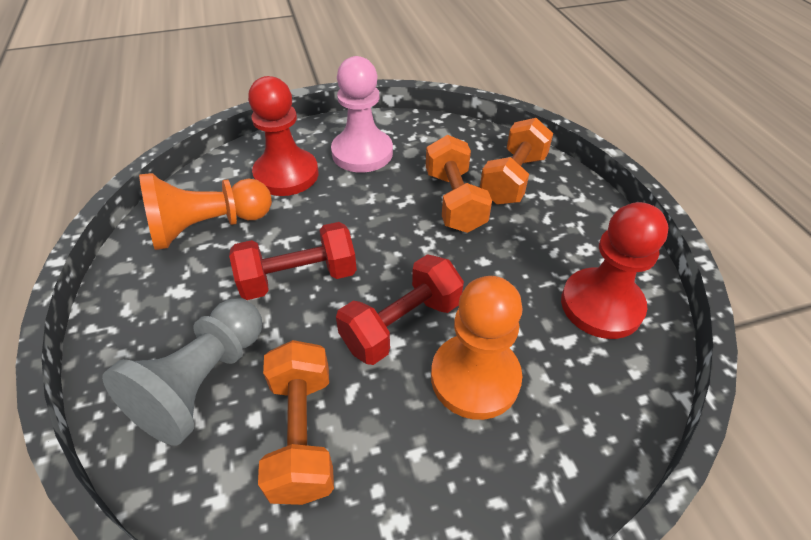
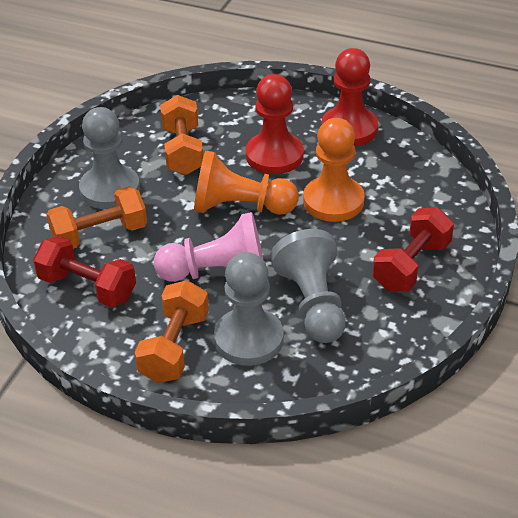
grey pawn: 1 -> 3

